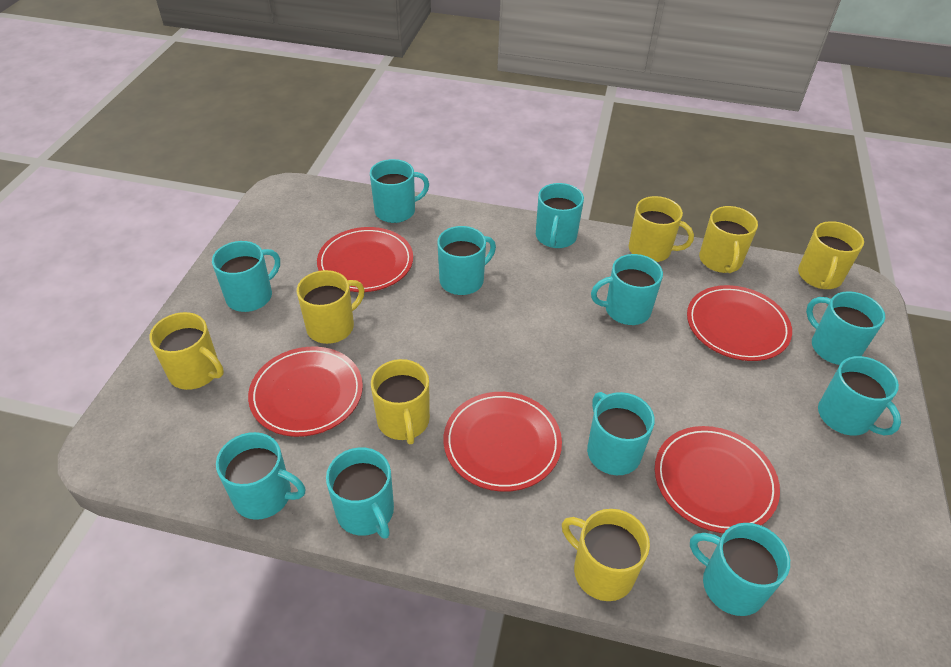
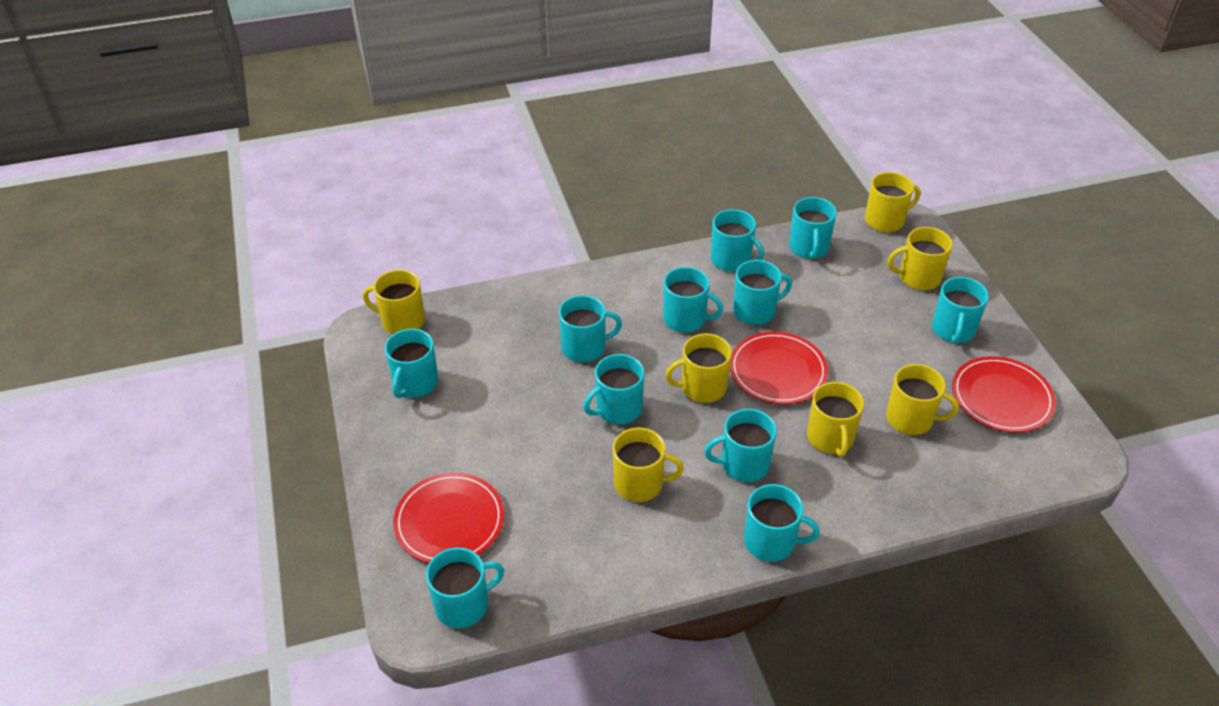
red plate: 5 -> 3

